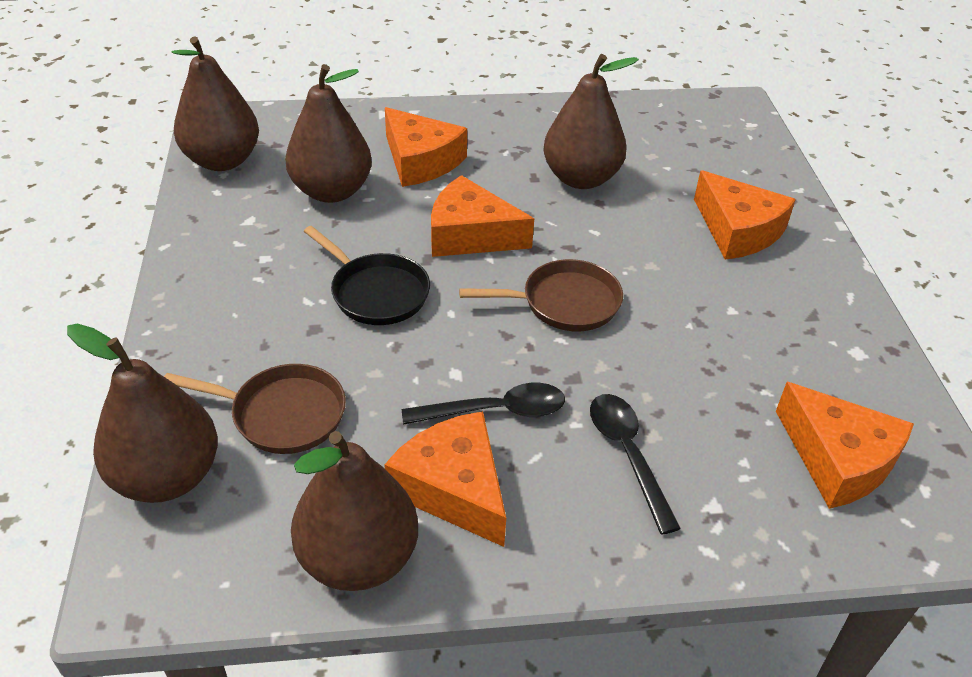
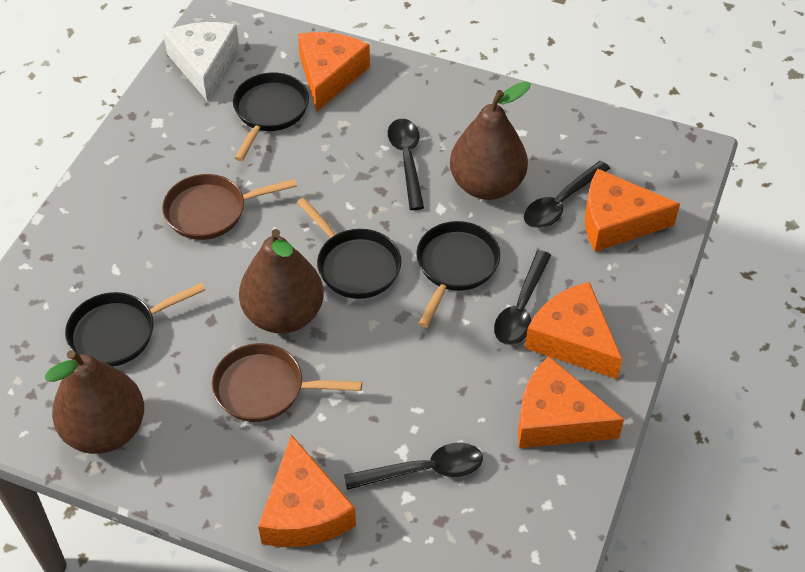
black pan: 1 -> 4
black spoon: 2 -> 4
brown pear: 5 -> 3
white cheese: 0 -> 1

